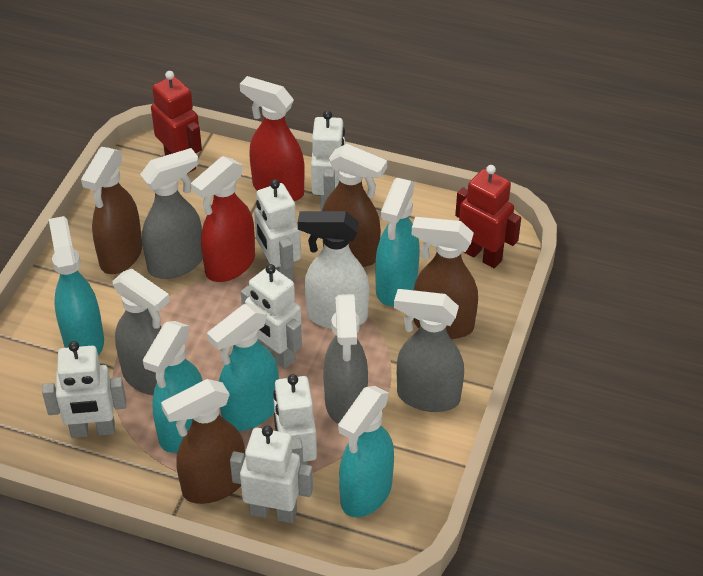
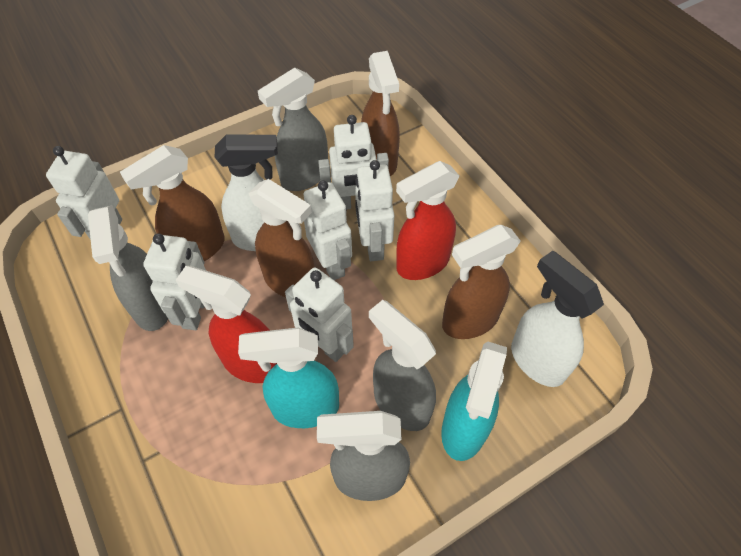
red robot: 2 -> 0
turquoise spray bottle: 5 -> 2
white spray bottle: 1 -> 2

